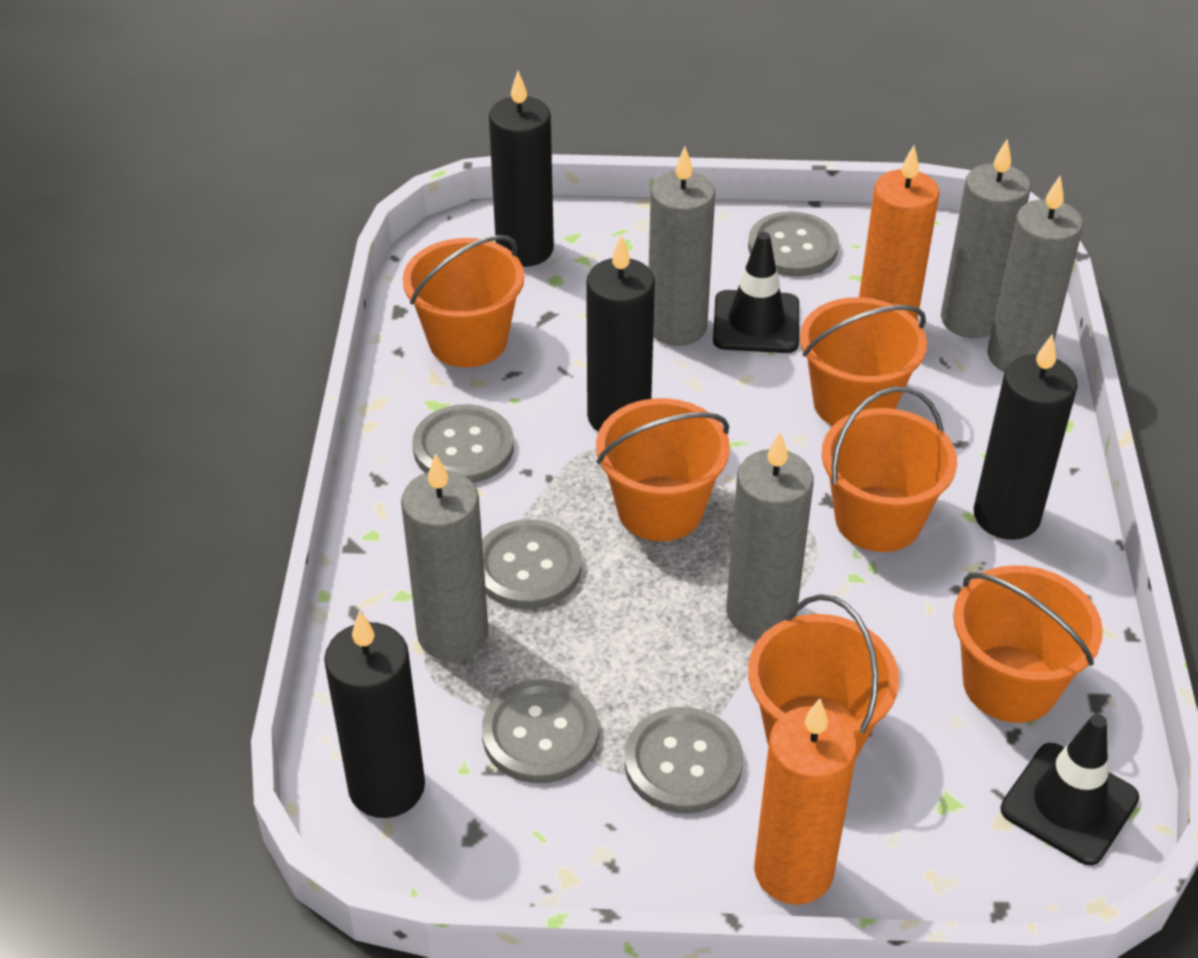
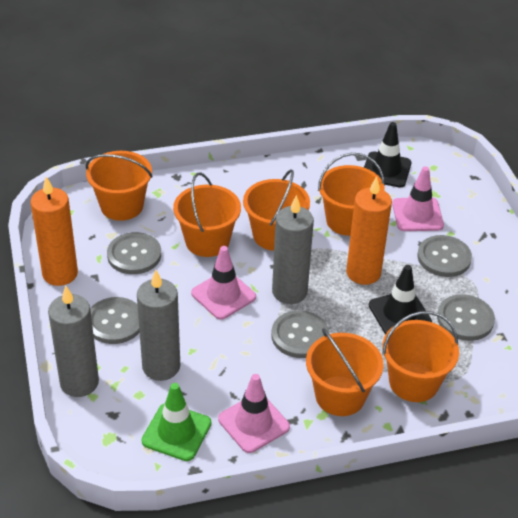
black candle: 4 -> 0
green traffic cone: 0 -> 1
grey candle: 5 -> 3
pink traffic cone: 0 -> 3

